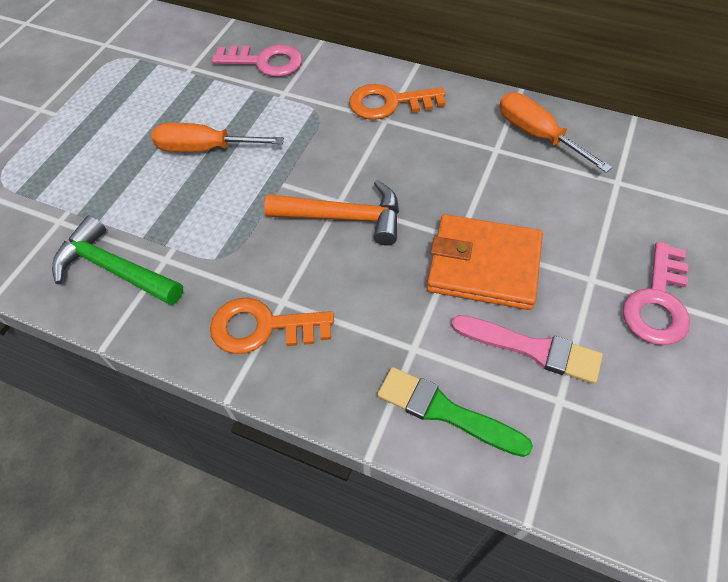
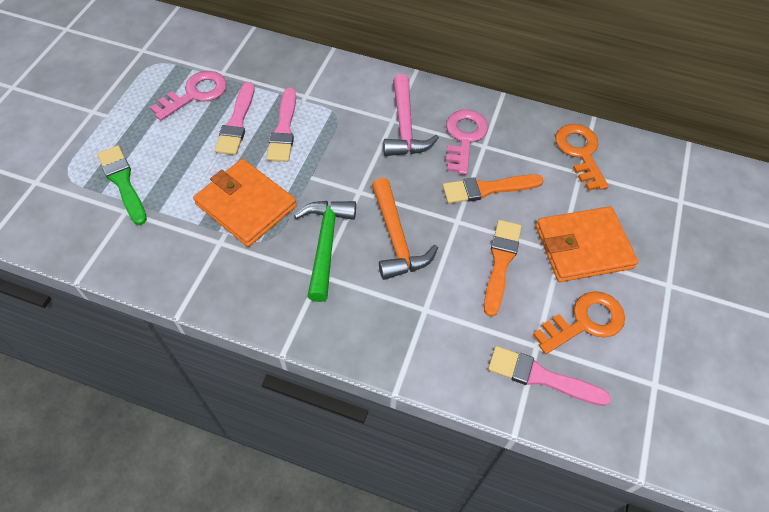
orange brush: 0 -> 2
orange screwdriver: 2 -> 0
orange wallet: 1 -> 2
pink brush: 1 -> 3
pink hammer: 0 -> 1

